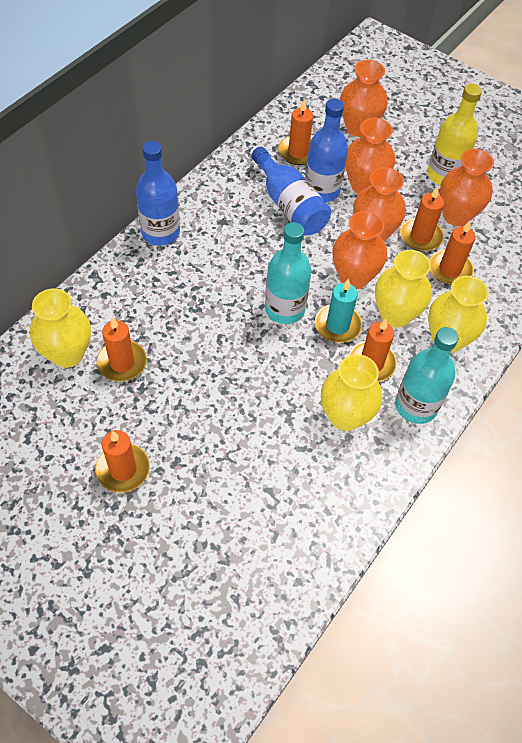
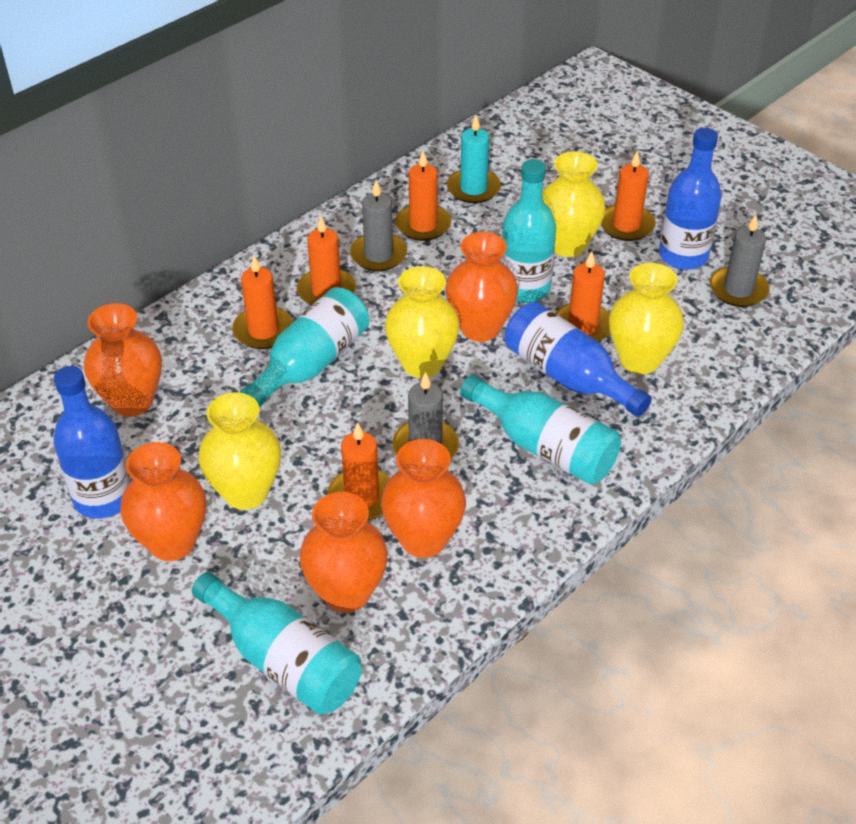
grey candle: 0 -> 3
turquoise bottle: 2 -> 4
yellow bottle: 1 -> 0

